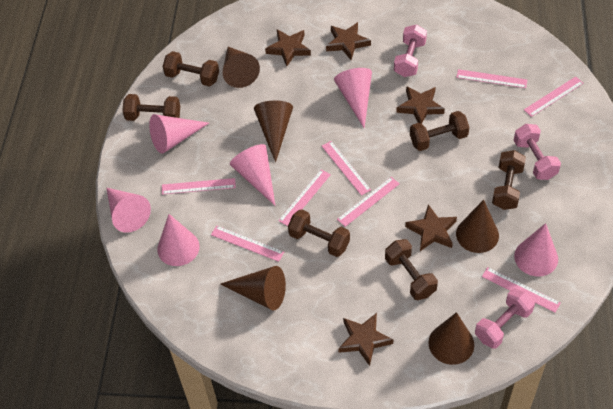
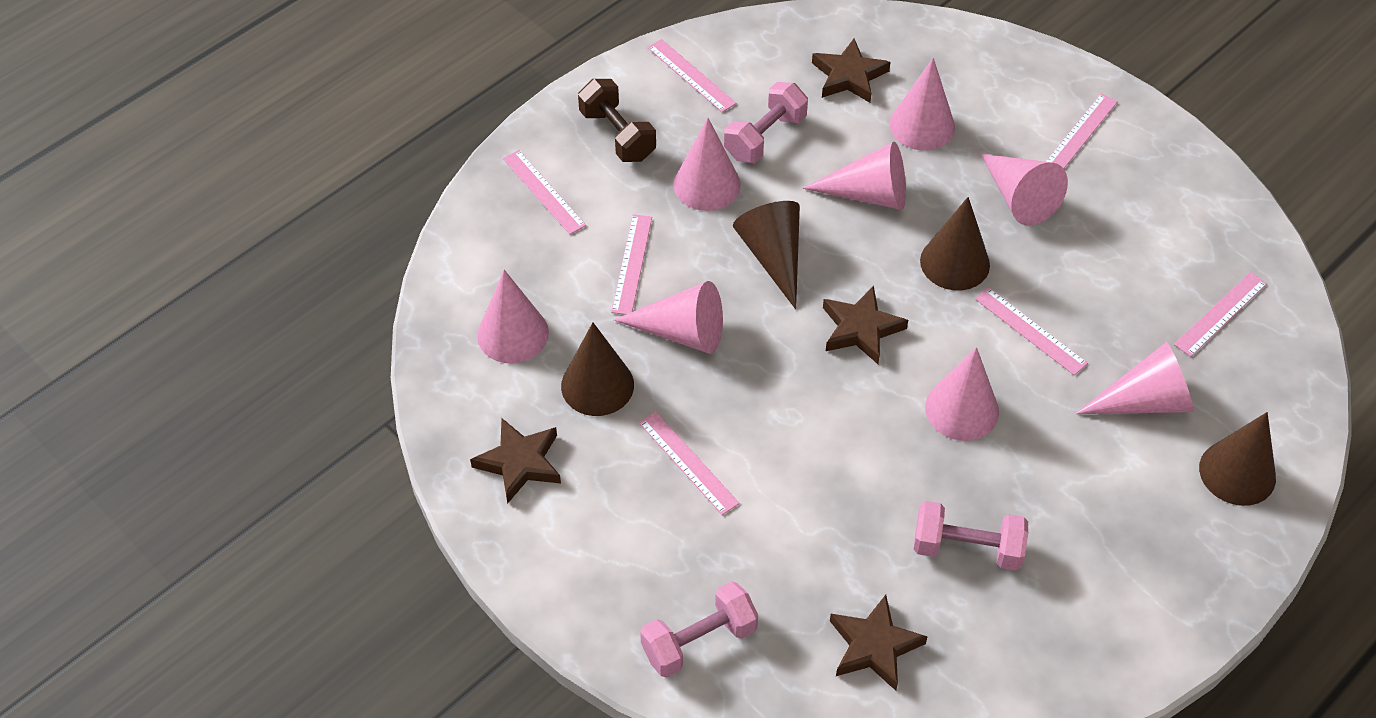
brown cone: 5 -> 4
brown dumbbell: 6 -> 1
brown star: 5 -> 4
pink cone: 6 -> 8
pink ruler: 8 -> 7

